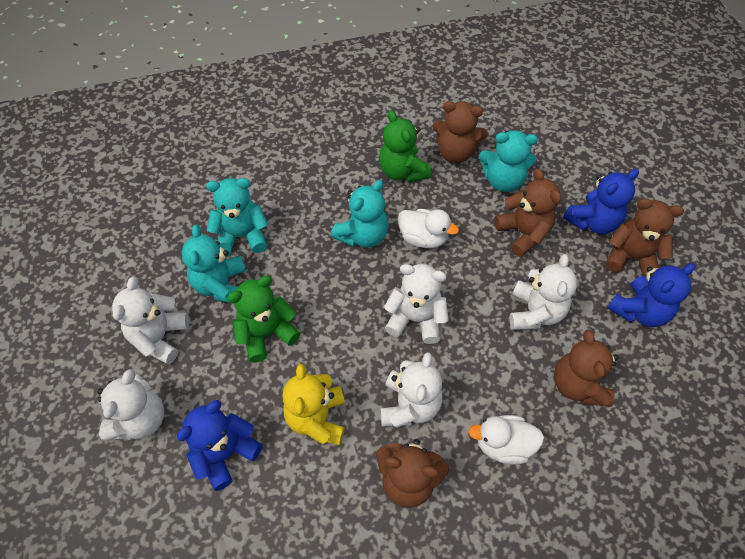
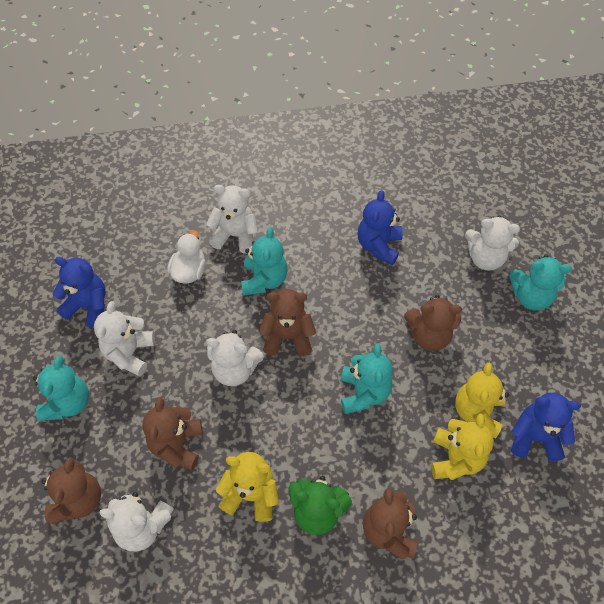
green teddy bear: 2 -> 1
white duck: 2 -> 1
yellow teddy bear: 1 -> 3

